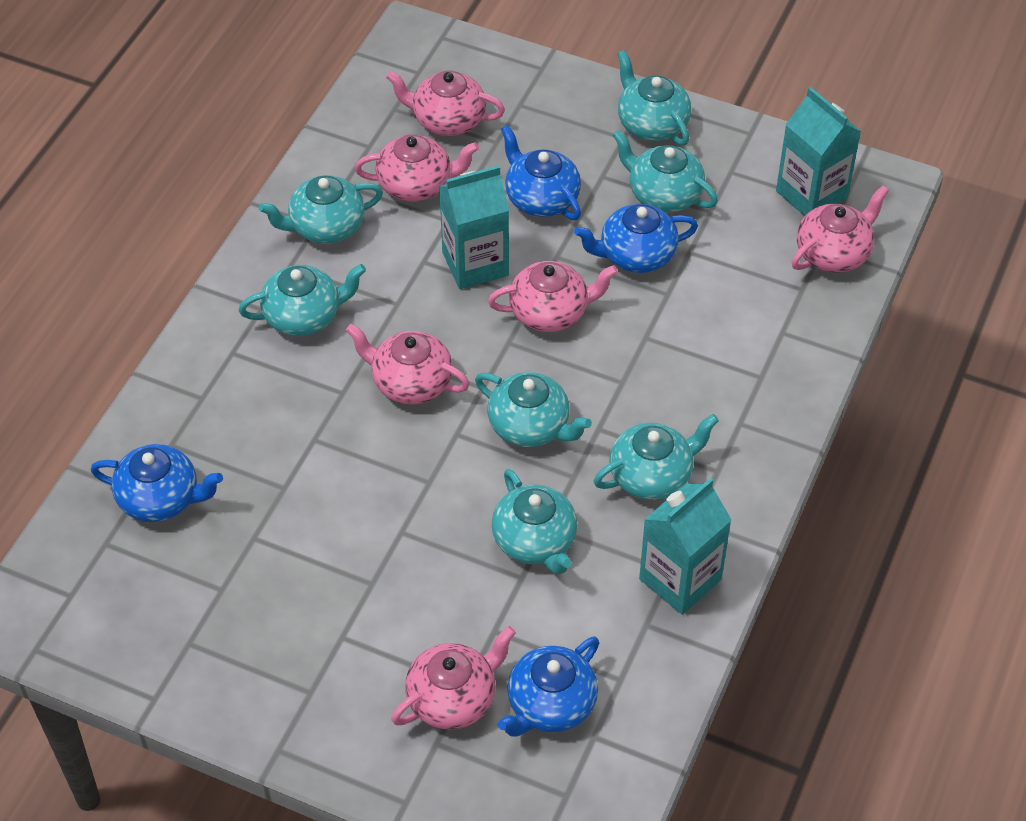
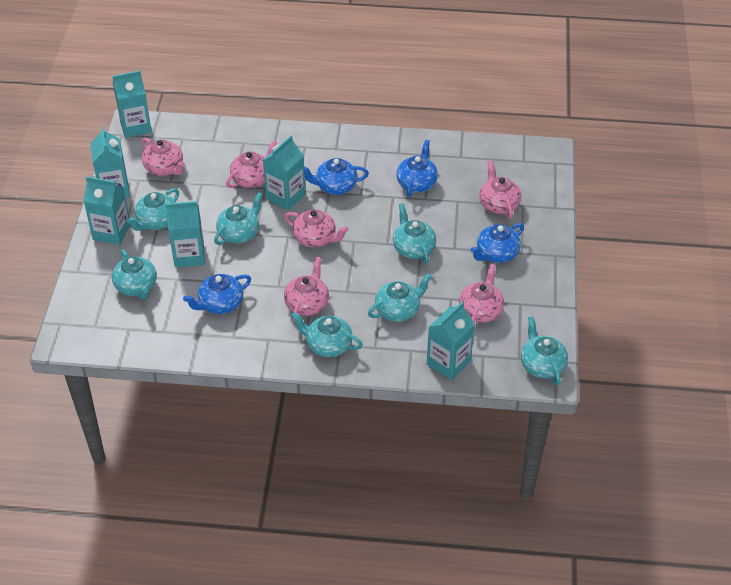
turquoise carton: 3 -> 6

